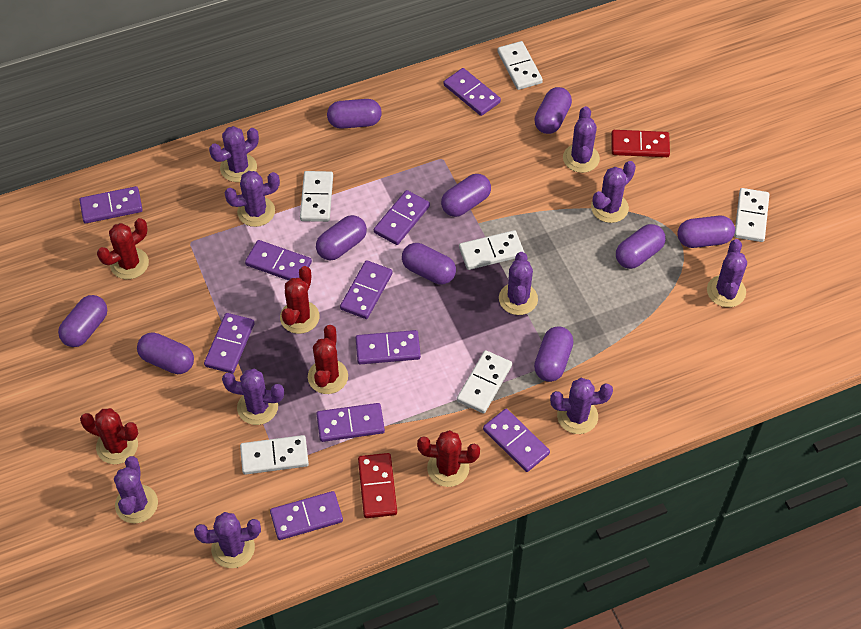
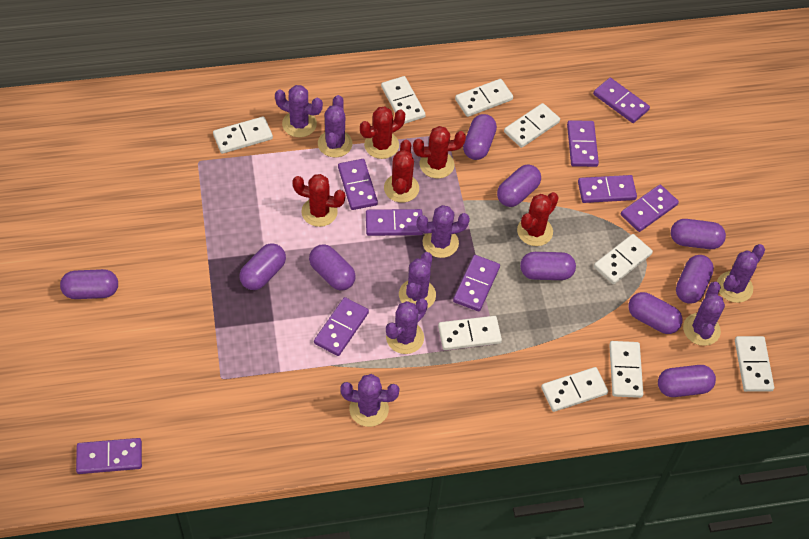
purple cactus: 10 -> 8
purple domino: 10 -> 9
red domino: 2 -> 0
white domino: 6 -> 9

